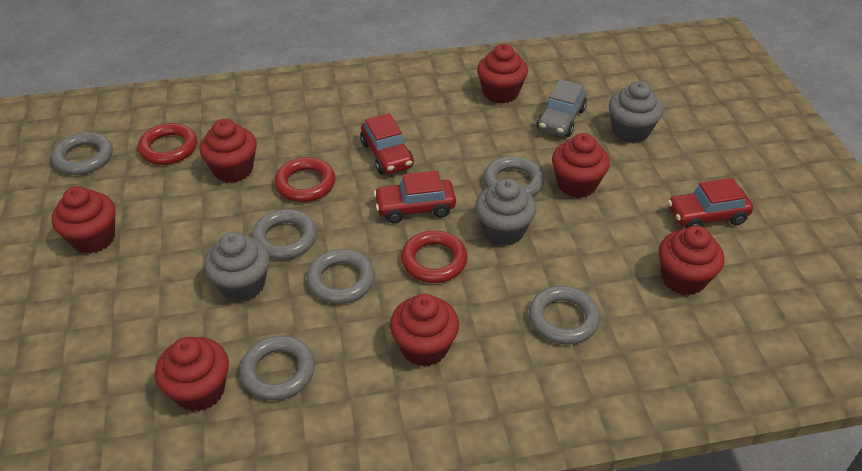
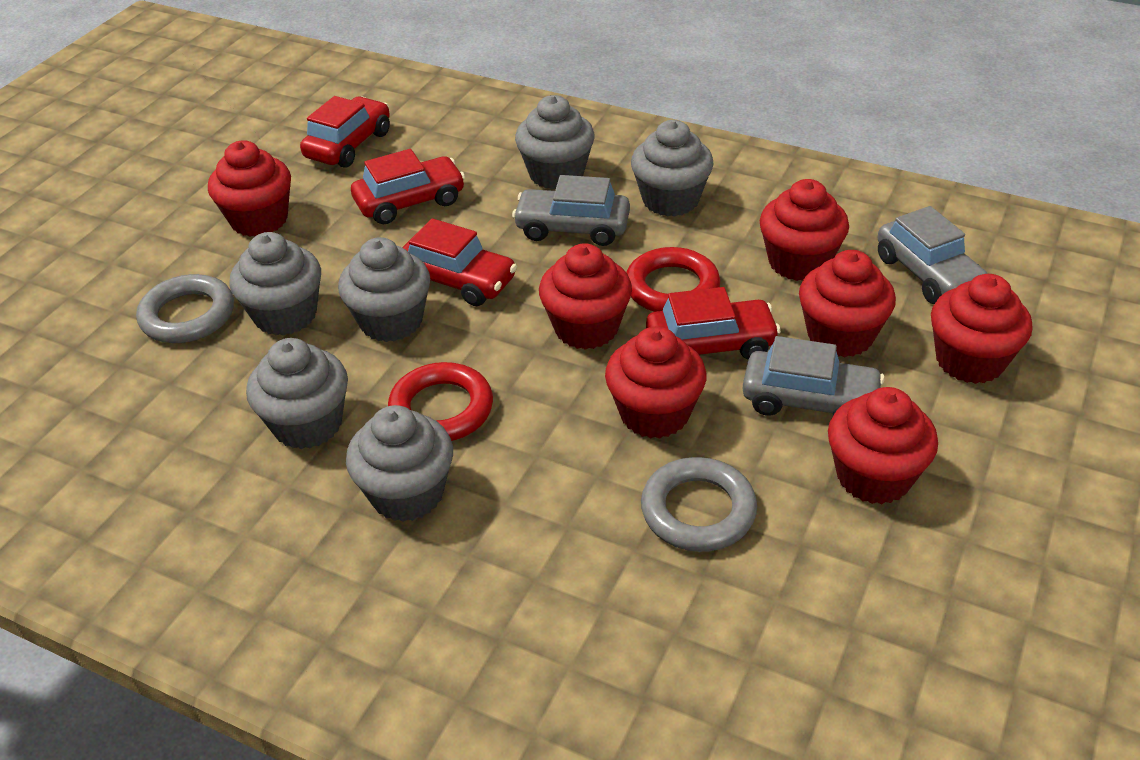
grey car: 1 -> 3
grey cupcake: 3 -> 6
grey ring: 6 -> 2
red car: 3 -> 4
red ring: 3 -> 2

